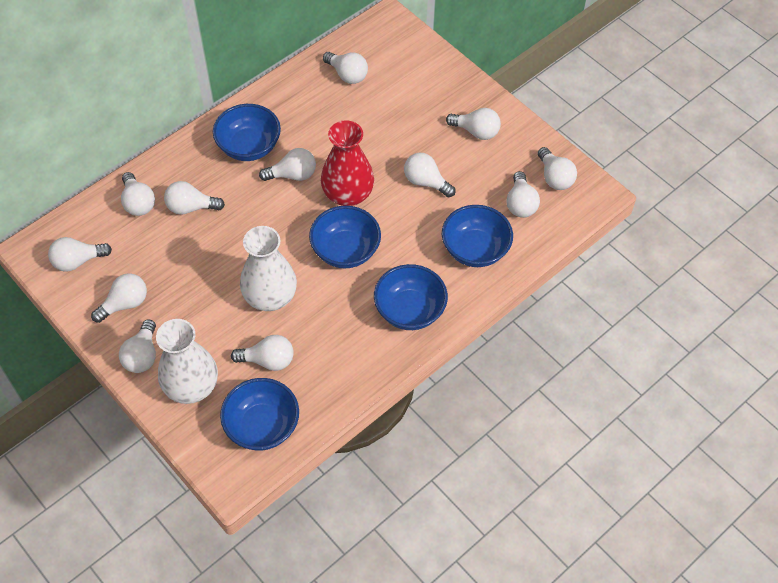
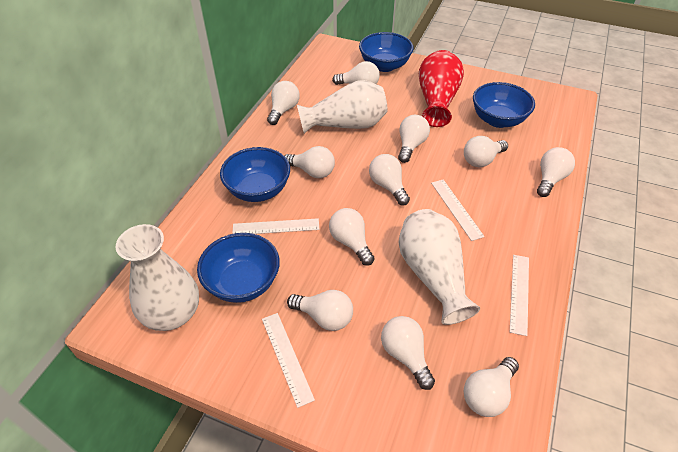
blue bowl: 5 -> 4
white light bulb: 12 -> 11
white ruler: 0 -> 4
white vase: 2 -> 3

